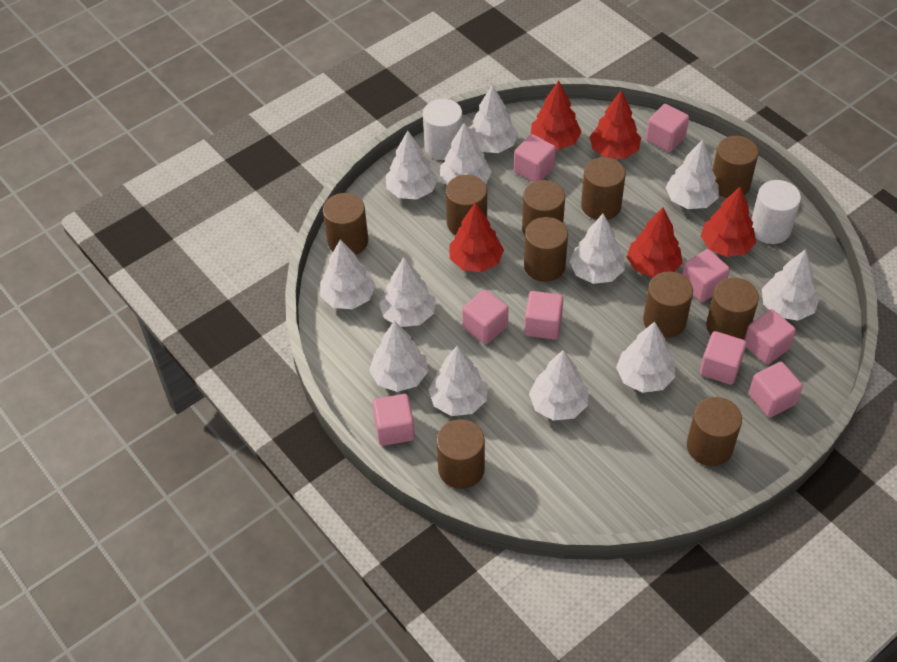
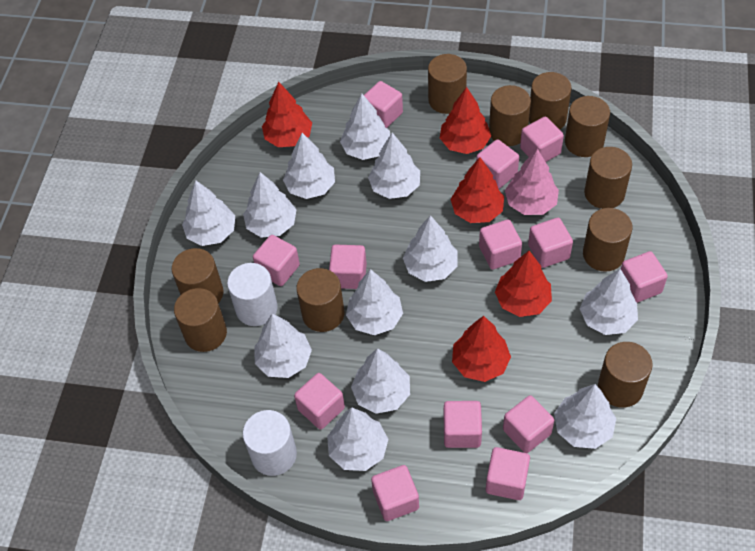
pink cube: 9 -> 13
pink tree: 0 -> 1

